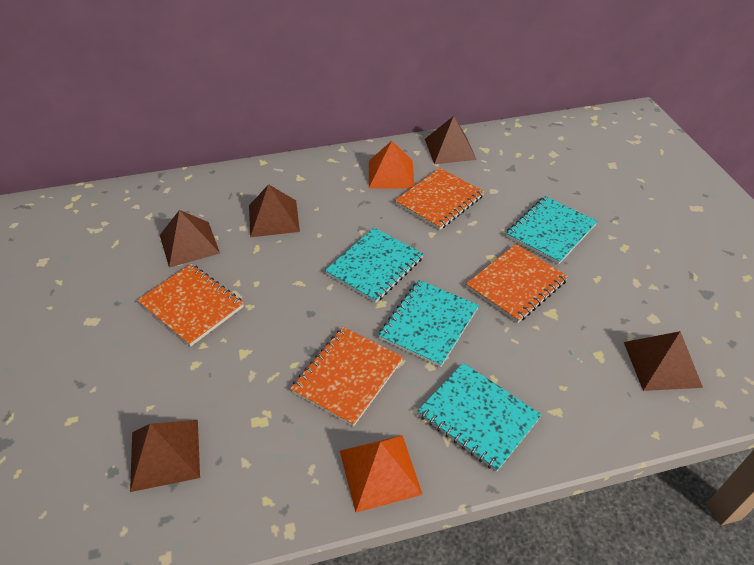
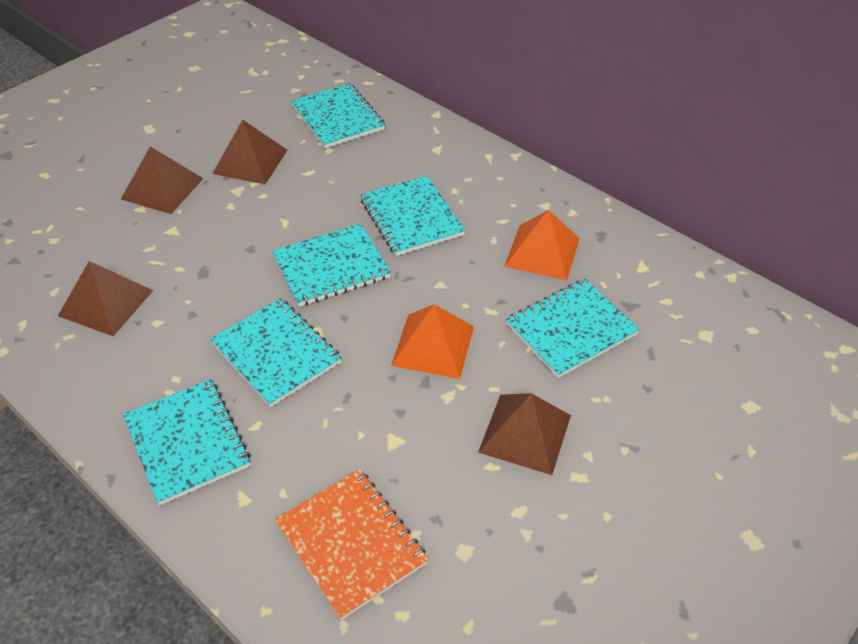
brown pyramid: 5 -> 4
orange notebook: 4 -> 1
turquoise notebook: 4 -> 6

